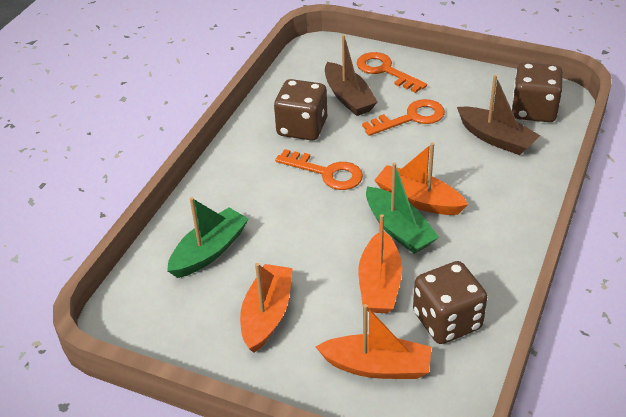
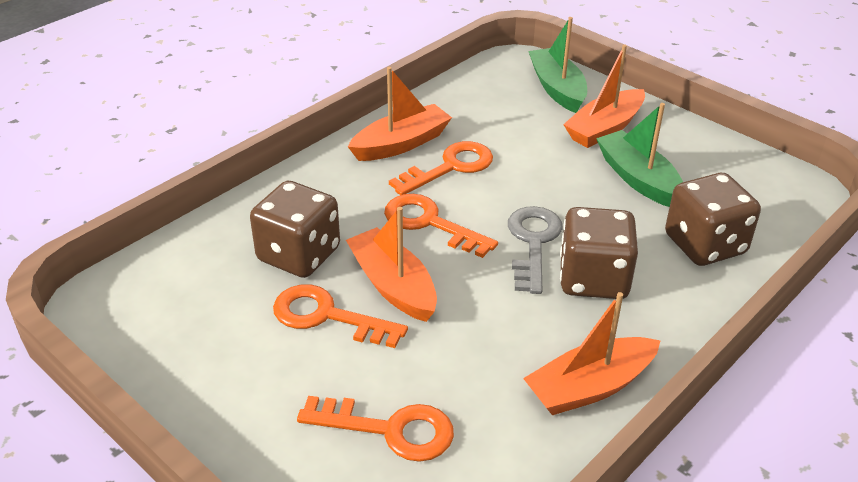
brown boat: 2 -> 0
grey key: 0 -> 1
orange key: 3 -> 4

